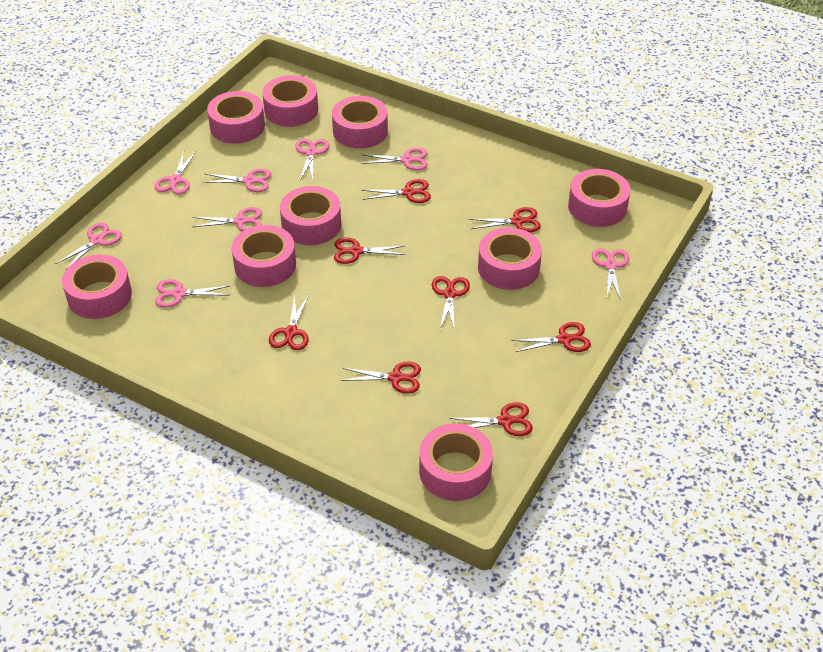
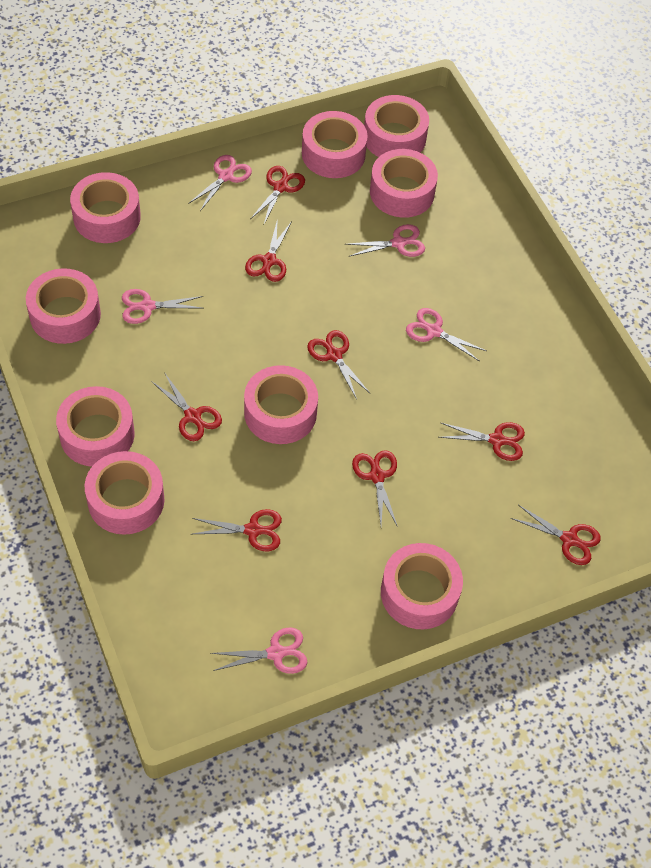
pink scissors: 8 -> 5

